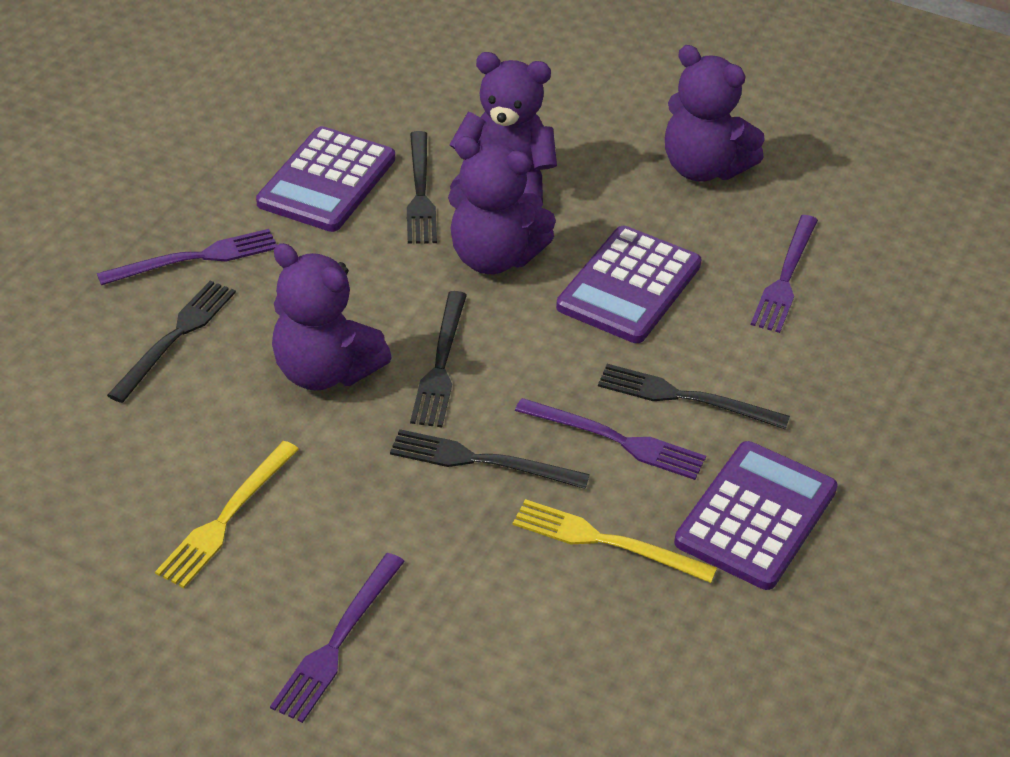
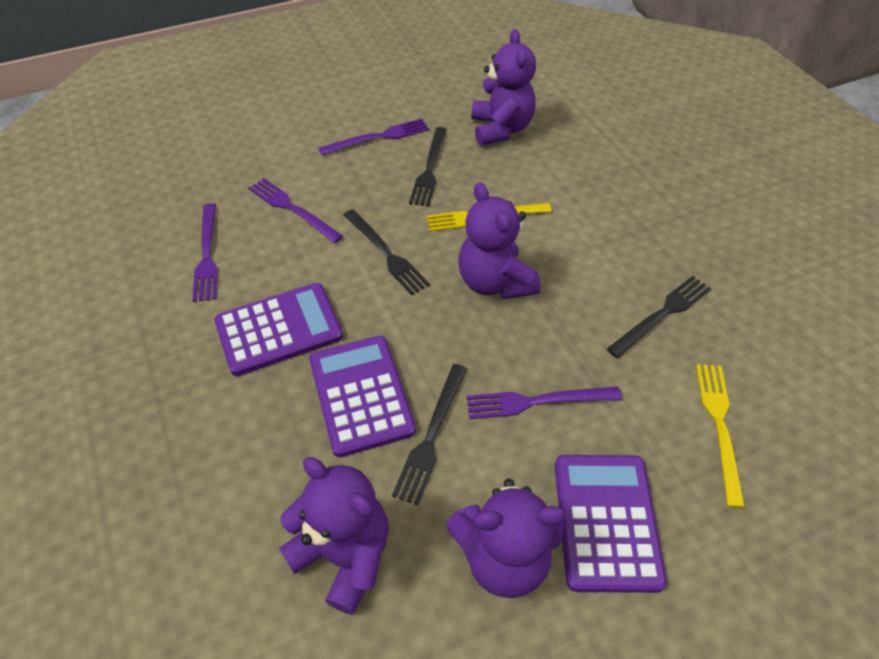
black fork: 5 -> 4

